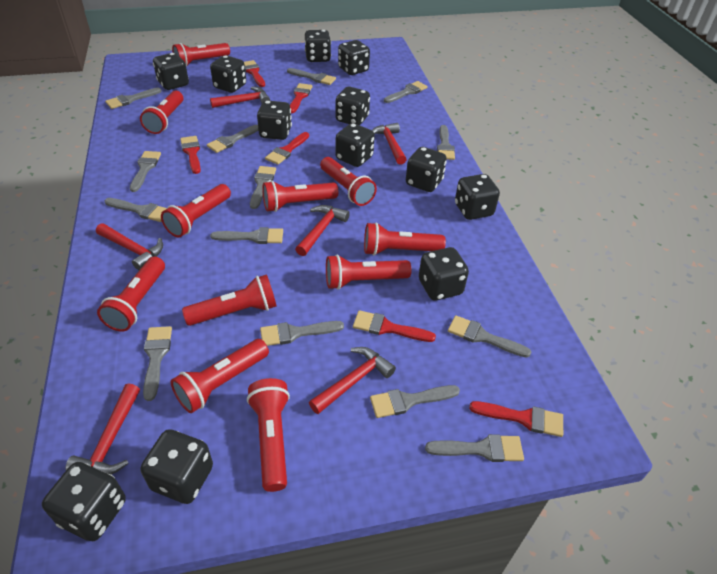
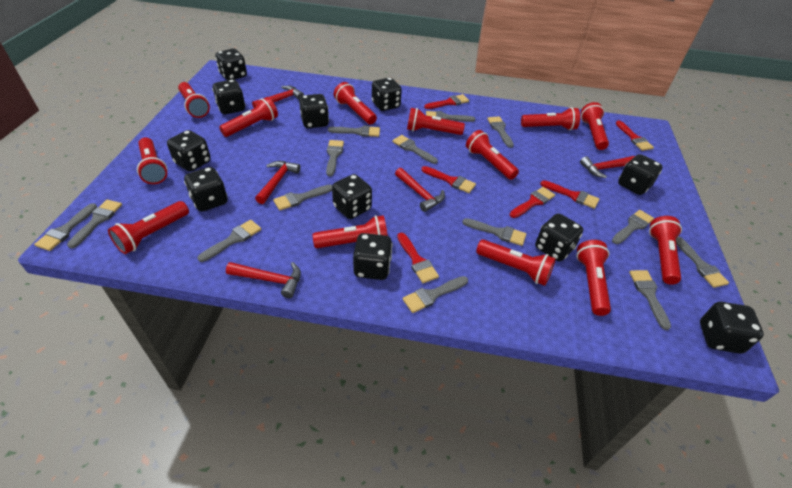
black dice: 12 -> 11
red flashlight: 11 -> 13
red hammer: 6 -> 5

